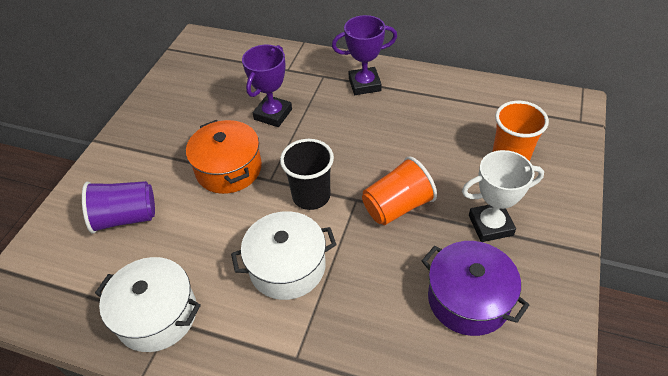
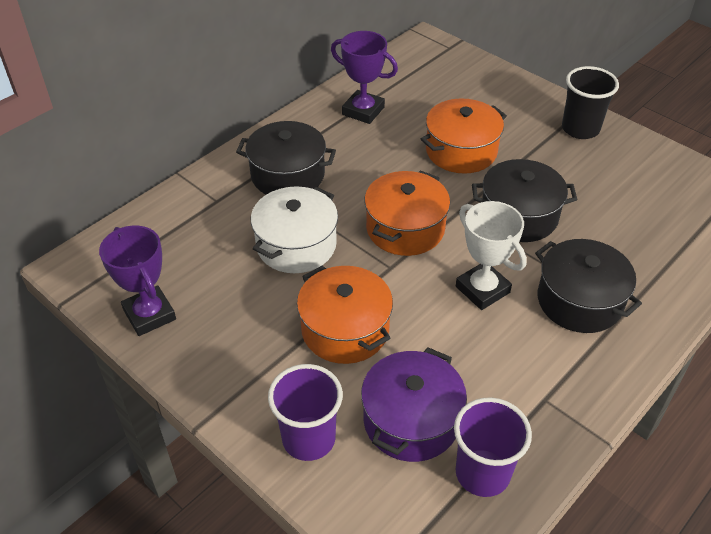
black pot: 0 -> 3
orange cup: 2 -> 0
orange pot: 1 -> 3
purple cup: 1 -> 2
white pot: 2 -> 1

